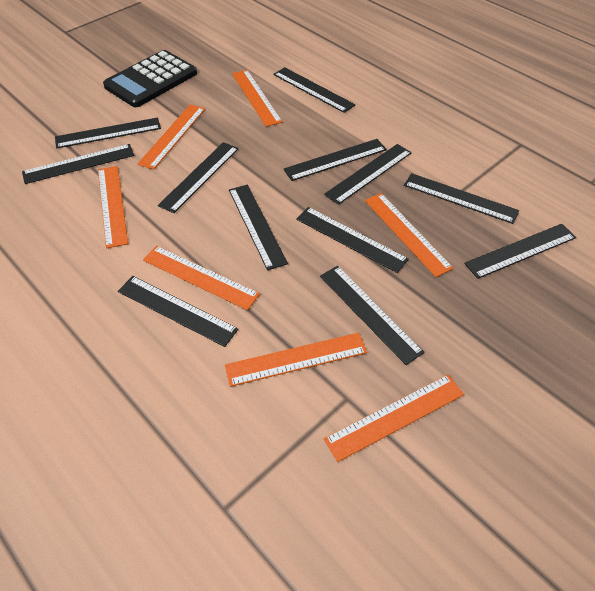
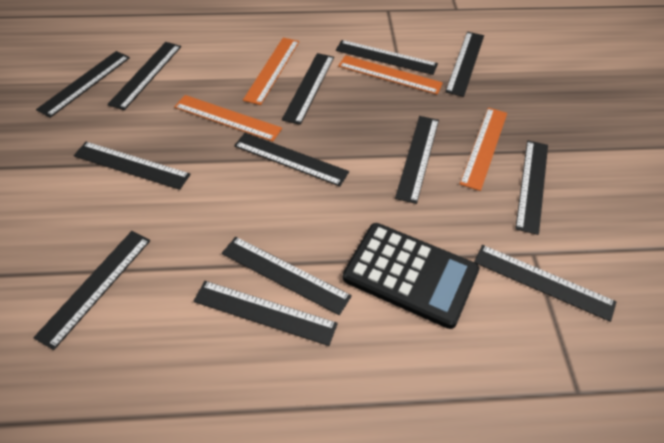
black ruler: 12 -> 13
orange ruler: 7 -> 4

